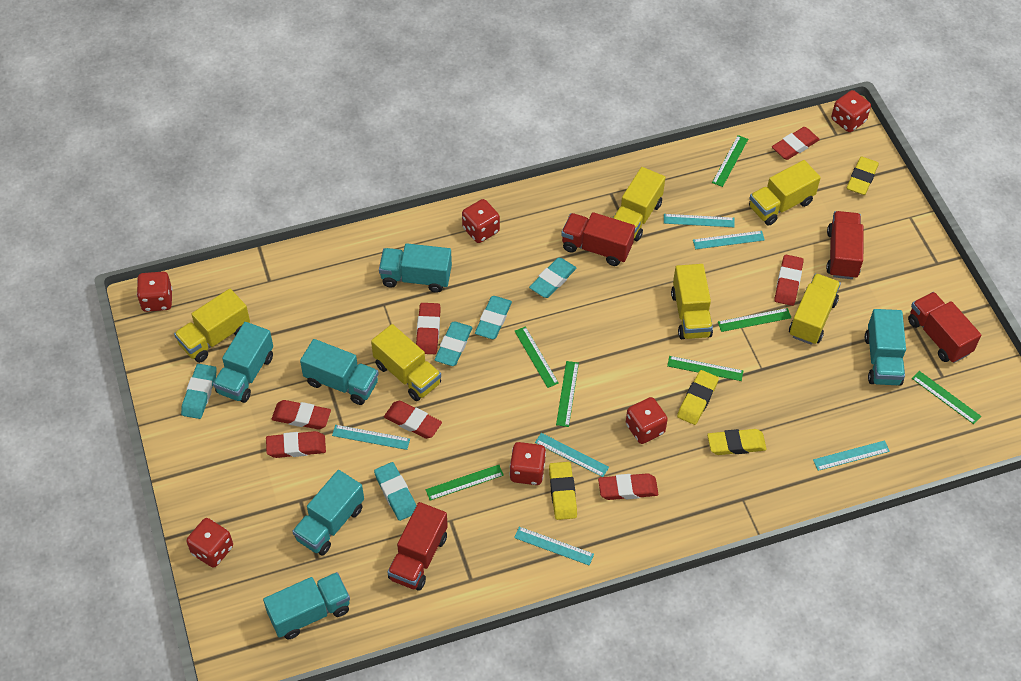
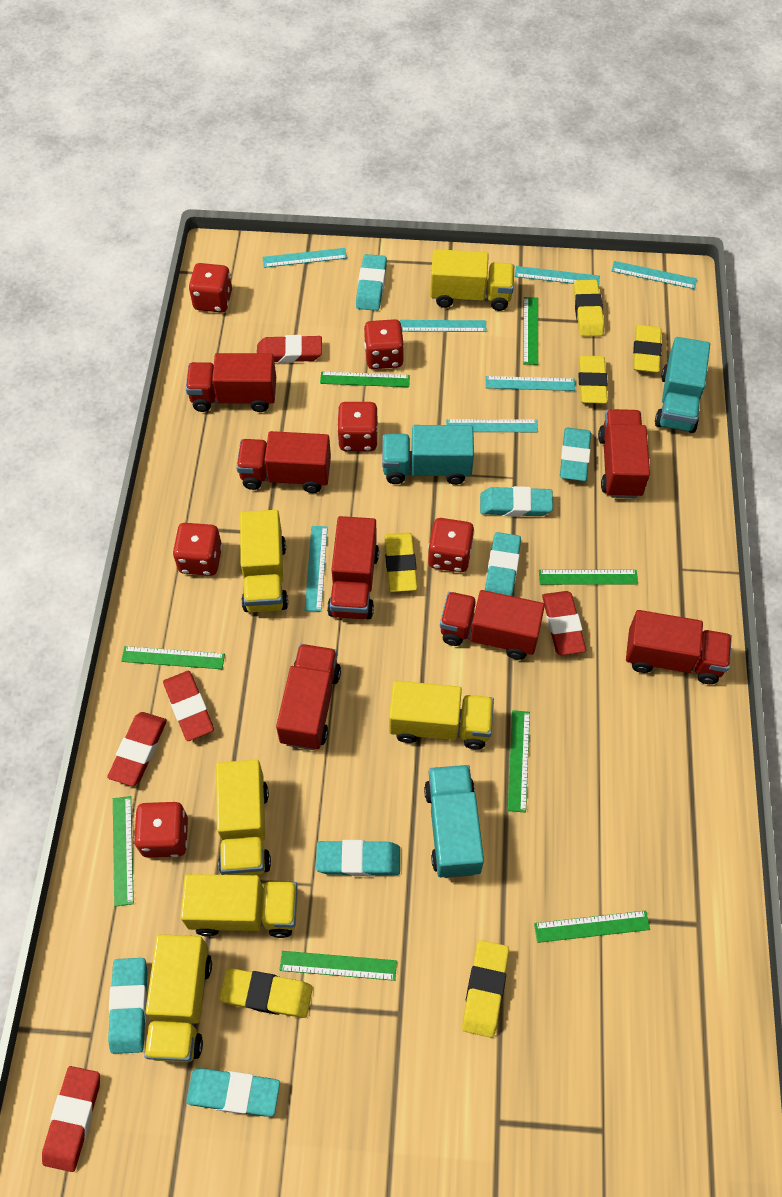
green ruler: 7 -> 8
red eraser: 7 -> 5
red truck: 4 -> 7
turquoise eraser: 5 -> 7
turquoise ruler: 6 -> 7
turquoise truck: 6 -> 3
yellow eraser: 4 -> 6

